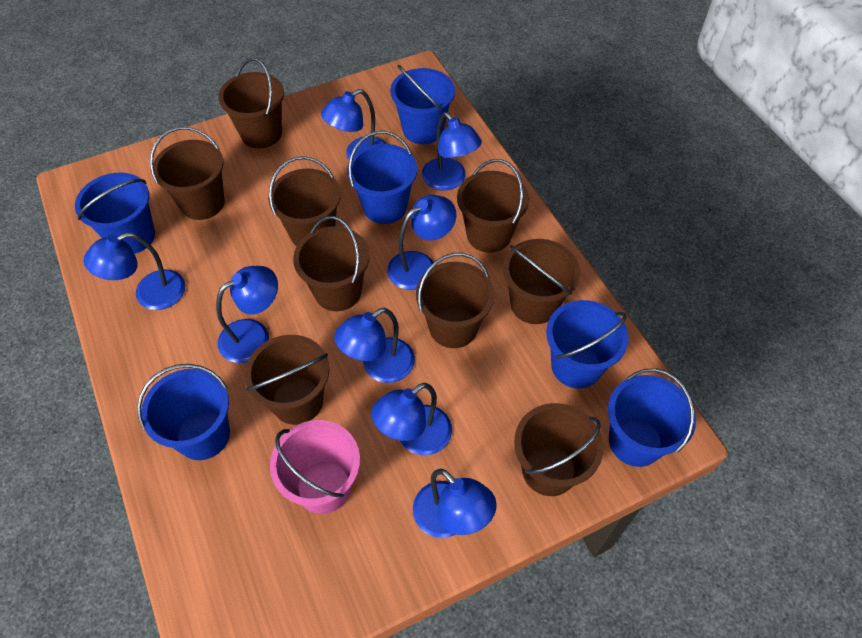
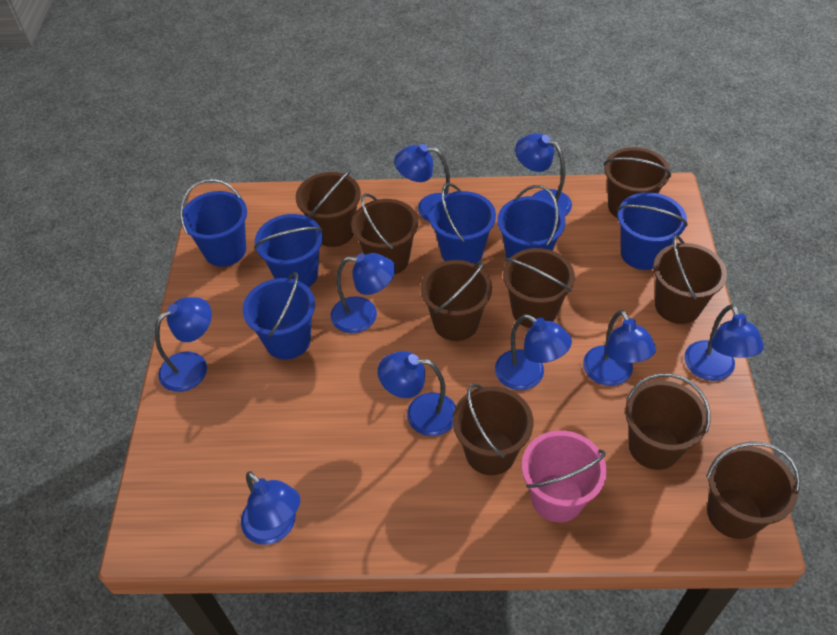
blue lamp: 8 -> 9

